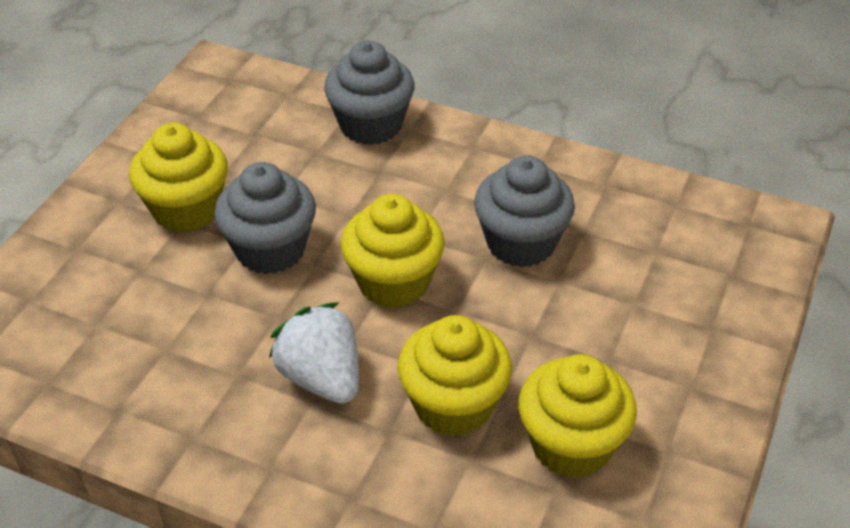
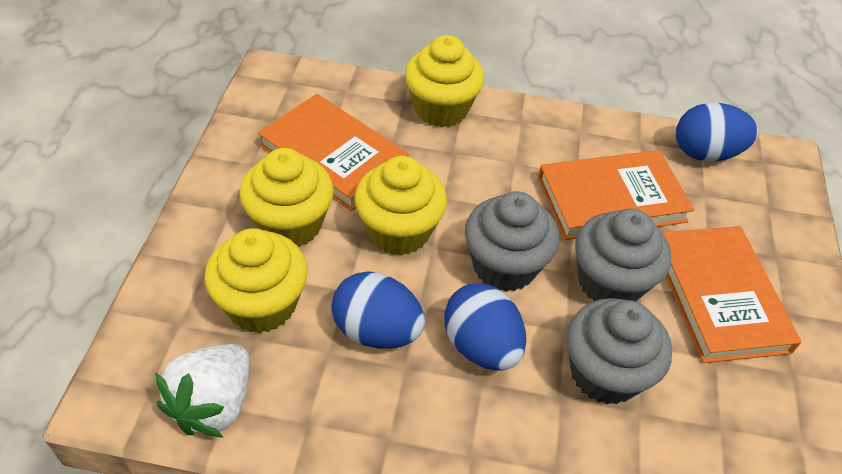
blue egg: 0 -> 3
orange book: 0 -> 3

